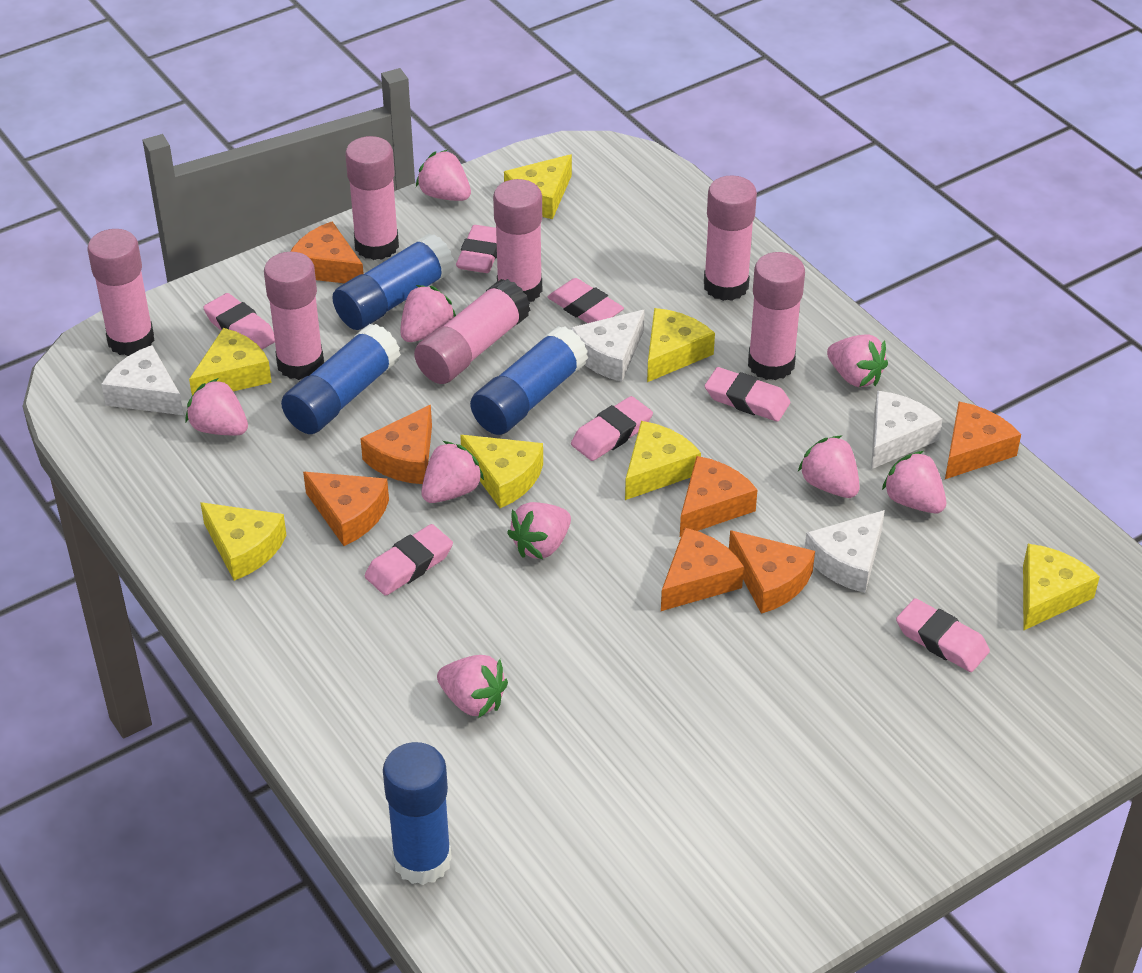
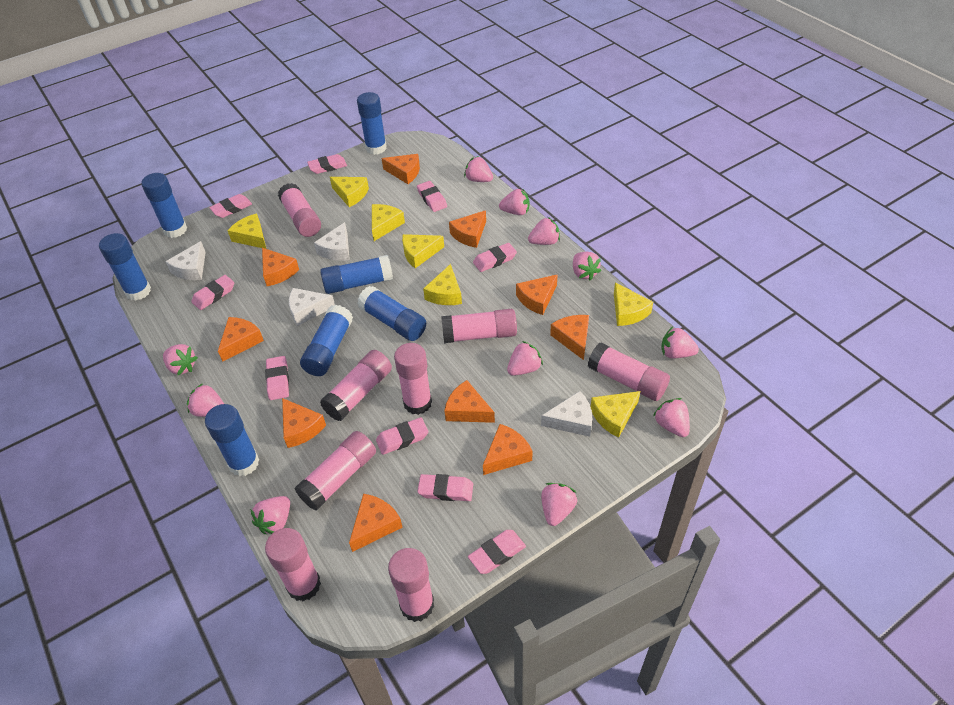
blue glue stick: 4 -> 7
orange cheese: 7 -> 10
pink eraser: 7 -> 9
pink glue stick: 7 -> 8
pink strawberry: 9 -> 11

